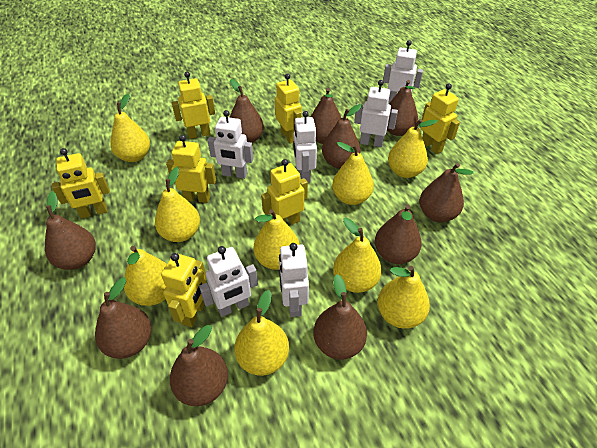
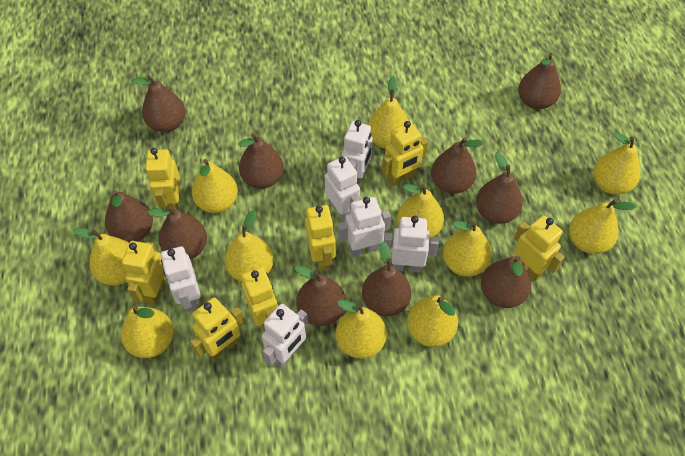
yellow pear: 9 -> 11

